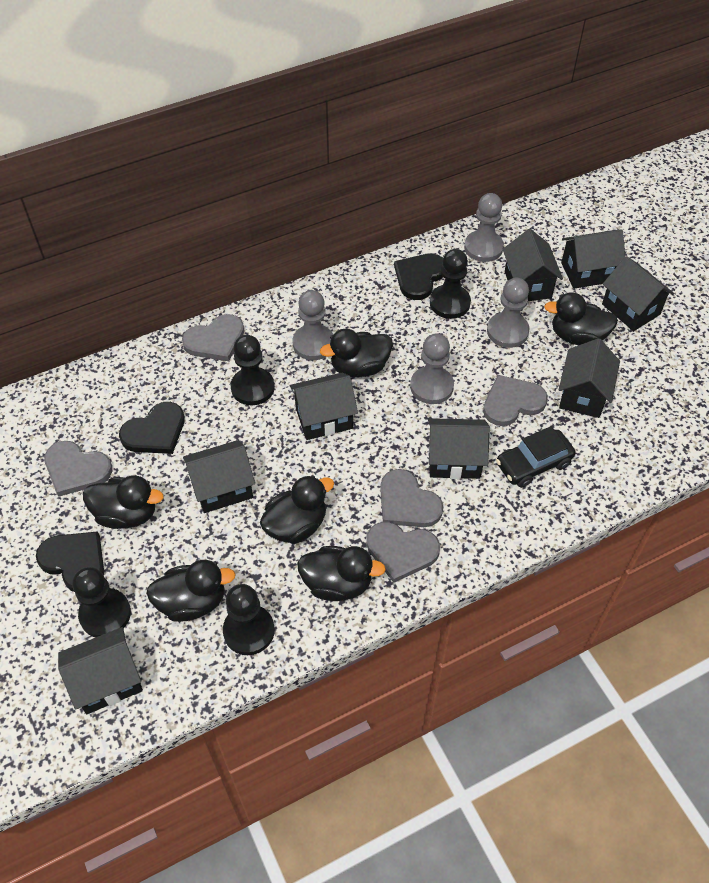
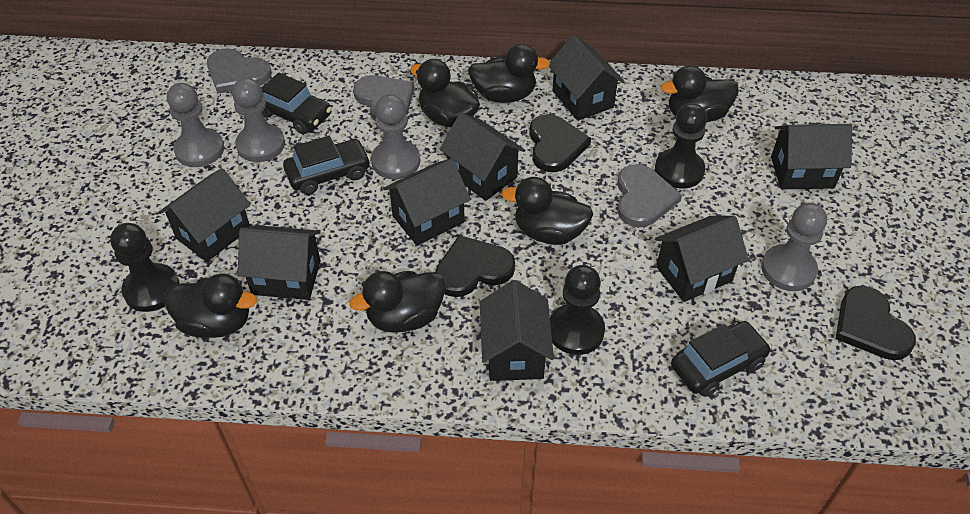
black car: 1 -> 3
black pawn: 4 -> 3
grey heart: 5 -> 3

